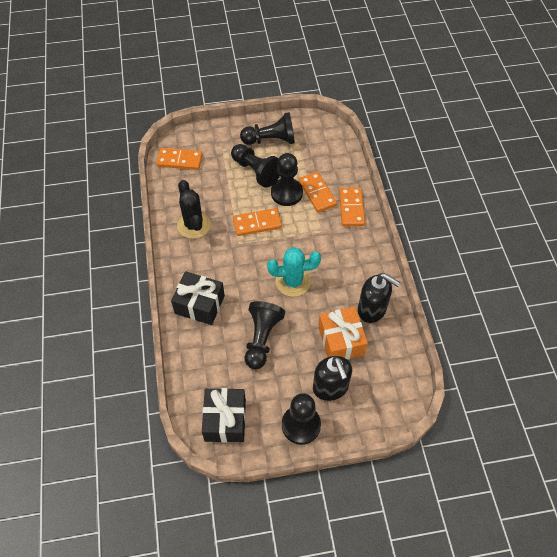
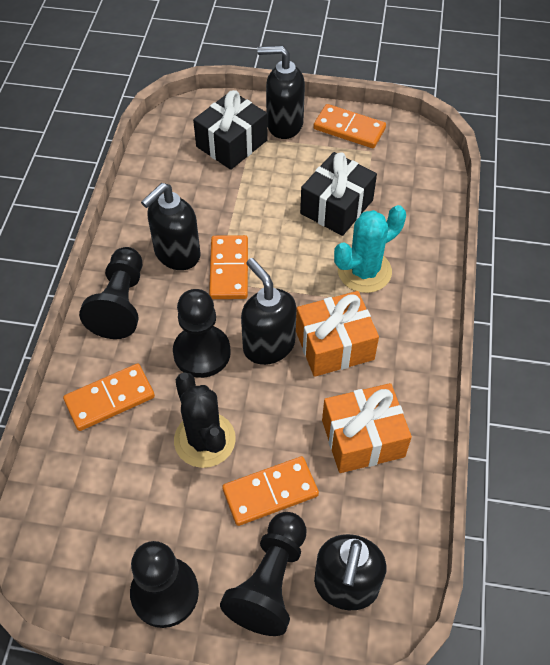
black pawn: 5 -> 4
black soap dispenser: 2 -> 4
orange gift: 1 -> 2

